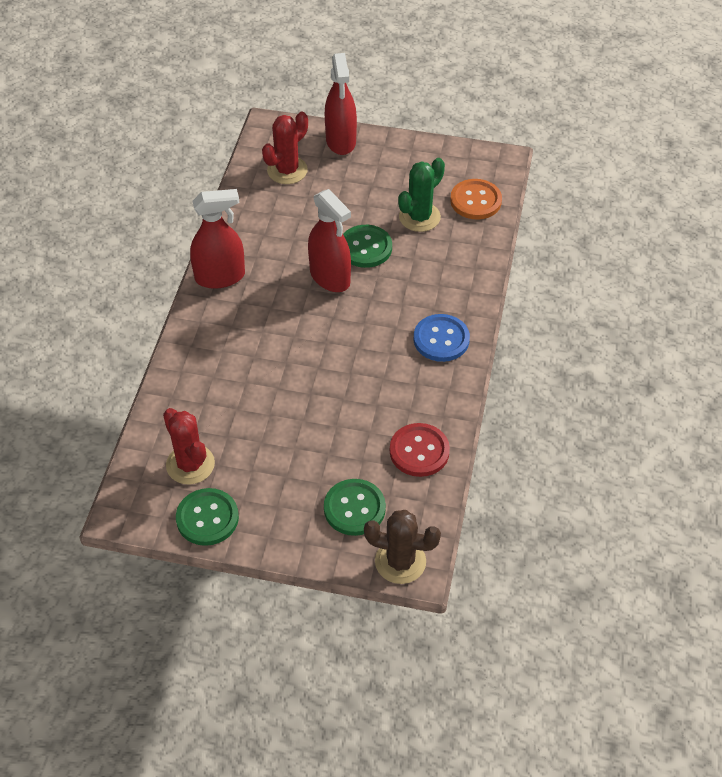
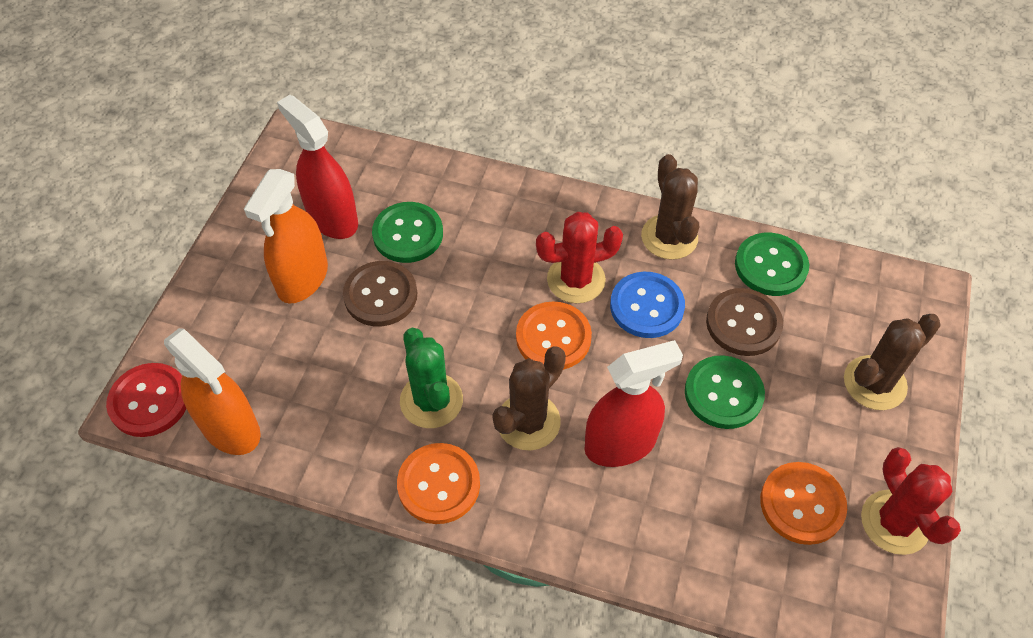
brown button: 0 -> 2
brown cactus: 1 -> 3
orange button: 1 -> 3
orange spray bottle: 0 -> 2
red spray bottle: 3 -> 2

